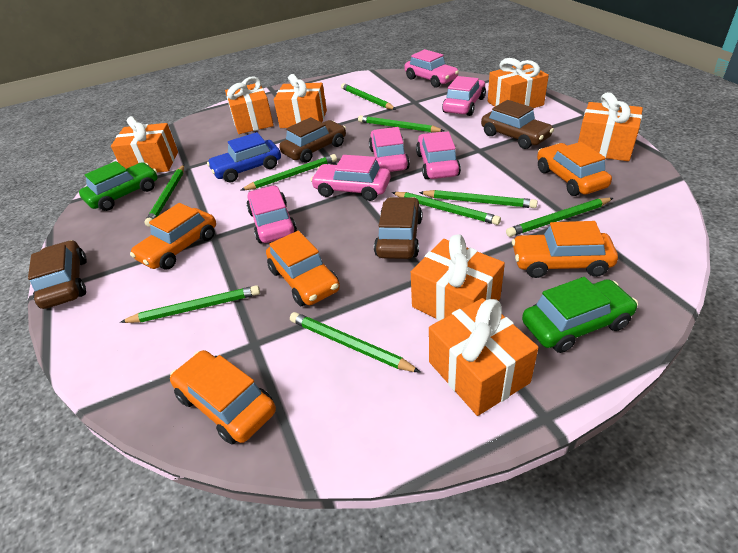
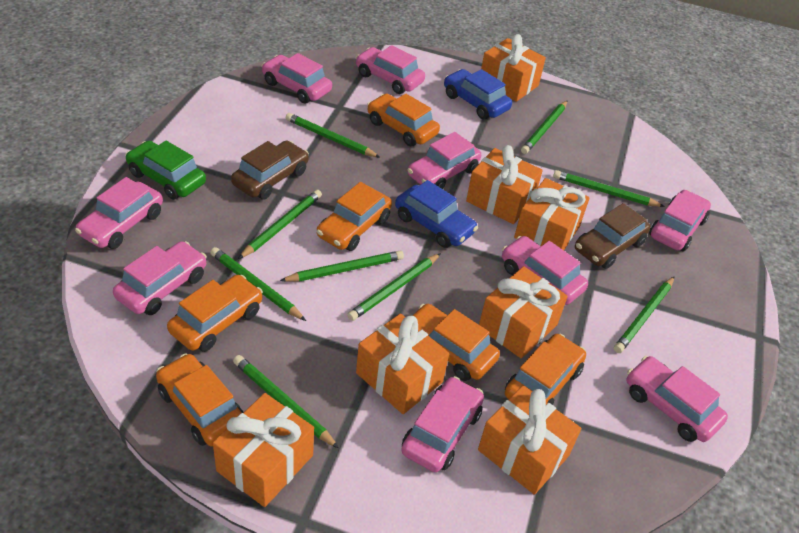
blue car: 1 -> 2
brown car: 4 -> 2
green car: 2 -> 1
orange car: 5 -> 6
pink car: 6 -> 9

